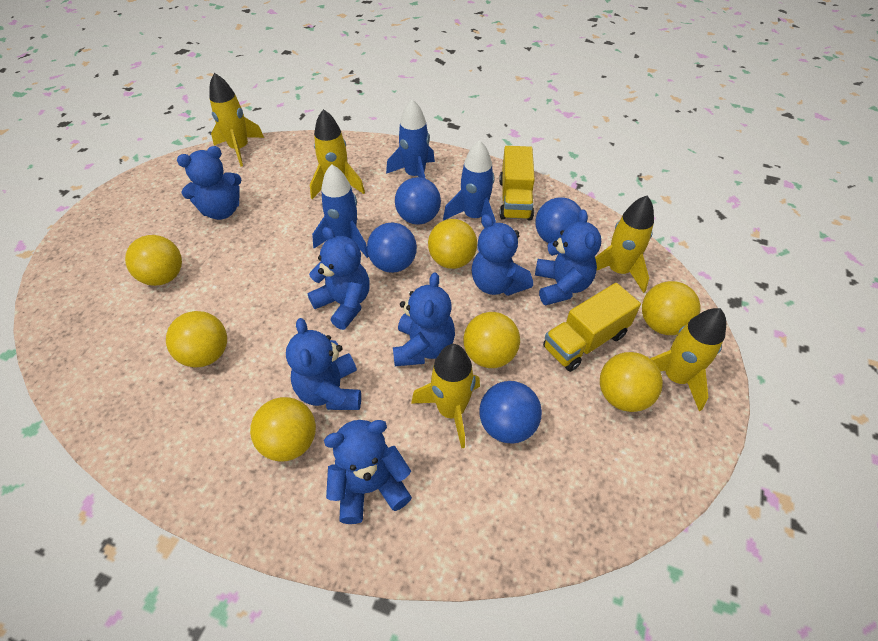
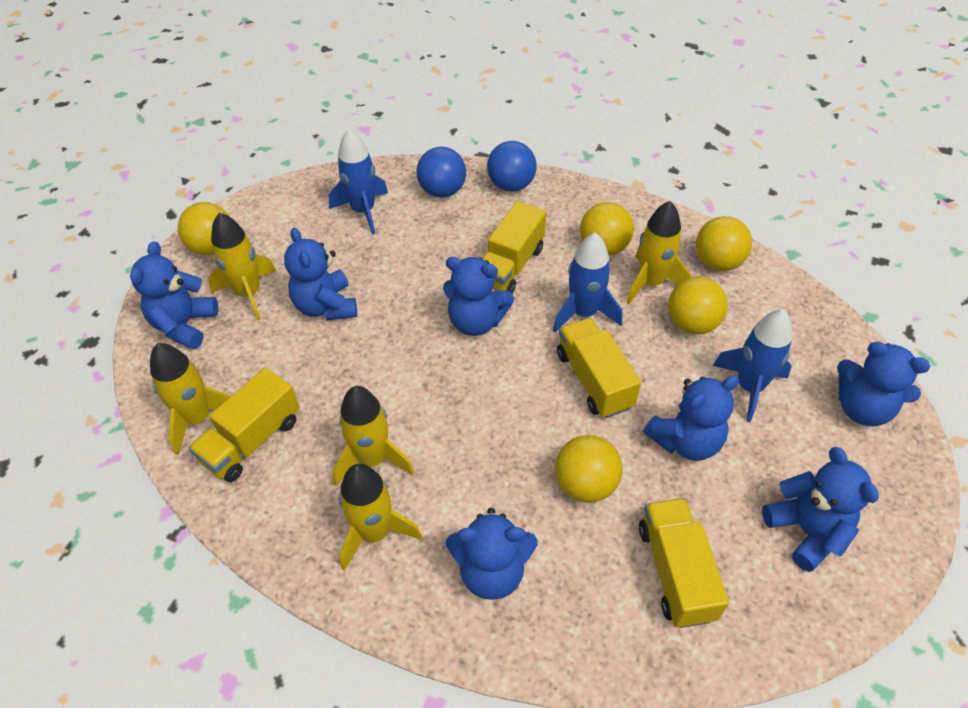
blue ball: 4 -> 2
yellow ball: 7 -> 5
yellow truck: 2 -> 4

